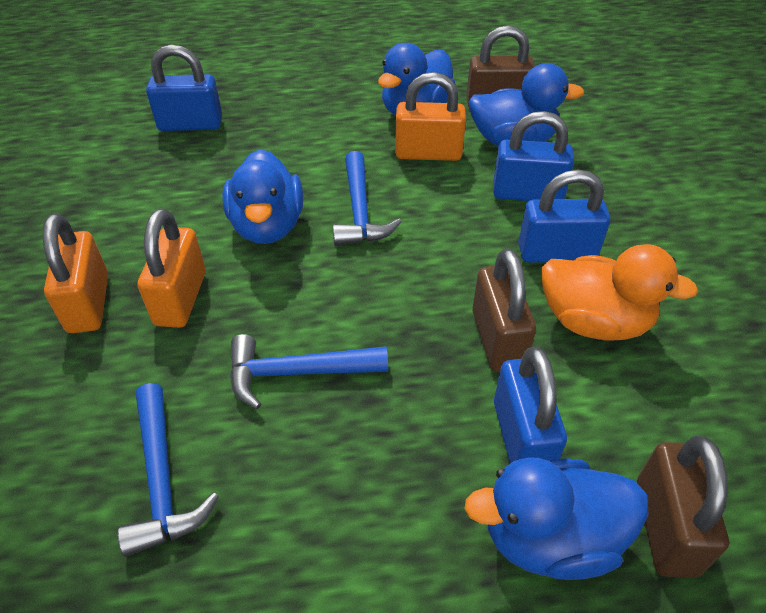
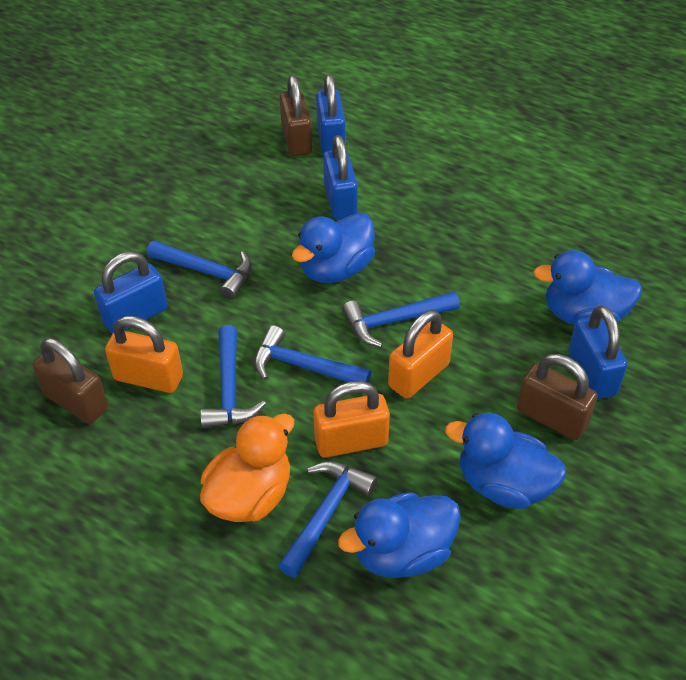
blue hammer: 3 -> 5

